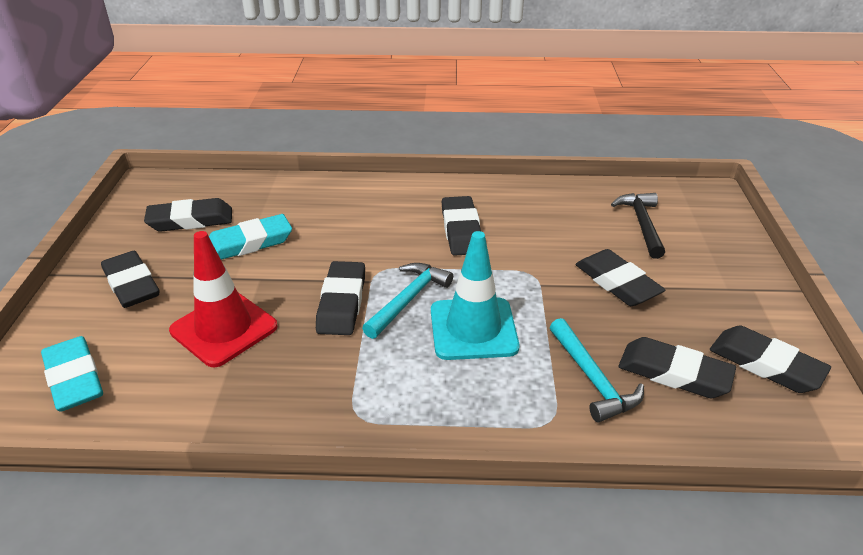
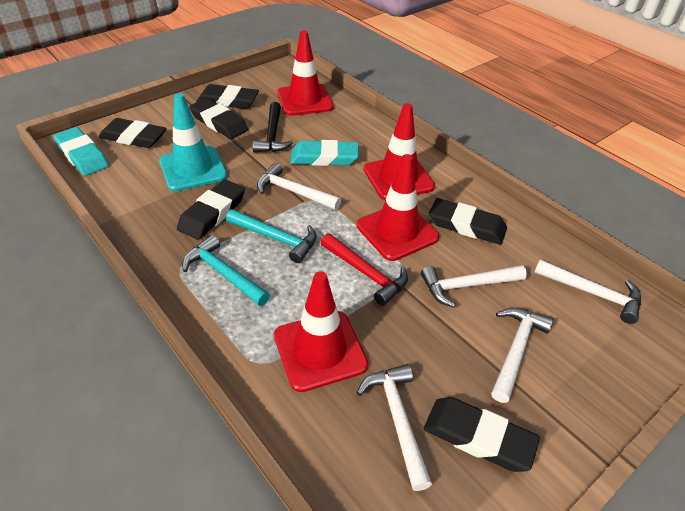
black eraser: 7 -> 6
red hammer: 0 -> 1
red traffic cone: 1 -> 4
white hammer: 0 -> 5

